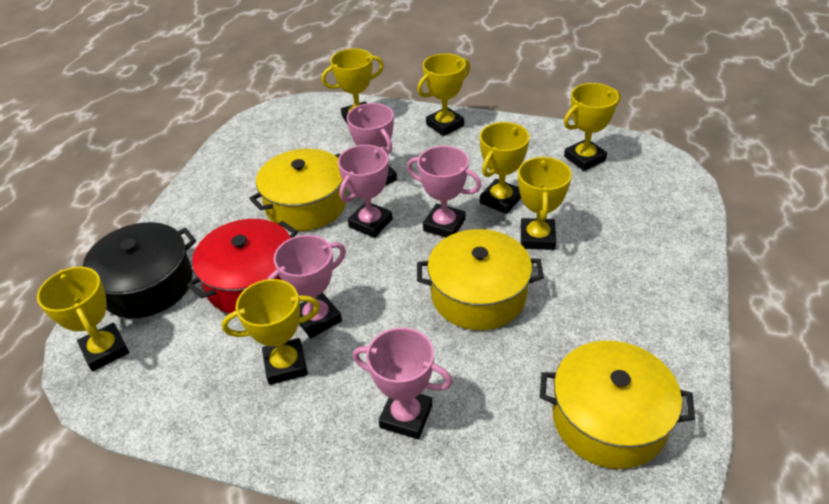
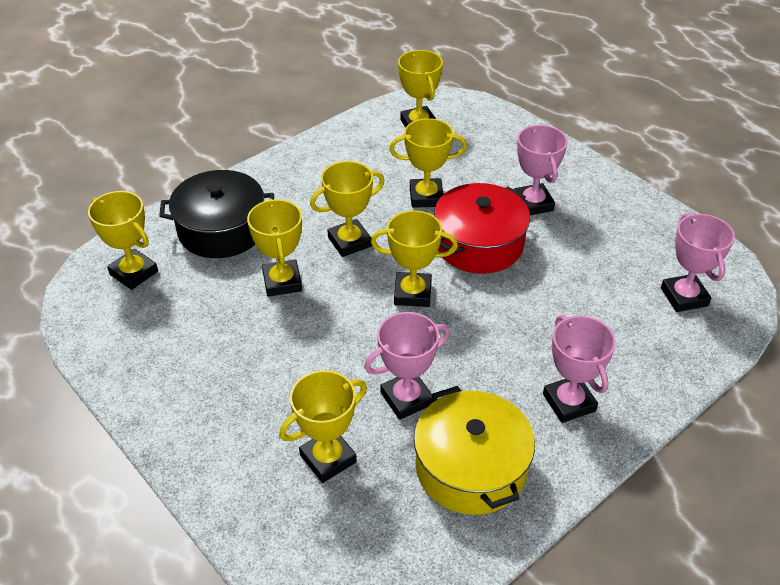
pink trophy: 5 -> 4
yellow pot: 3 -> 1

